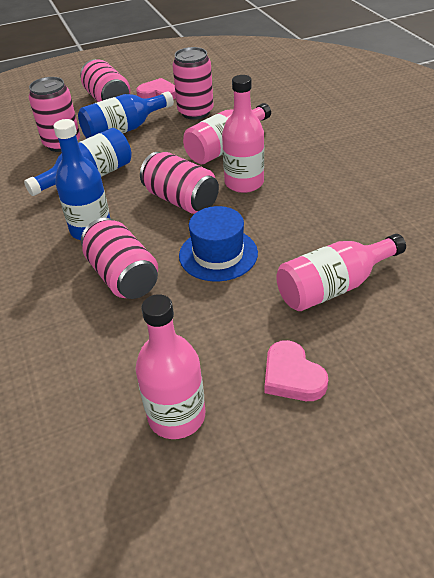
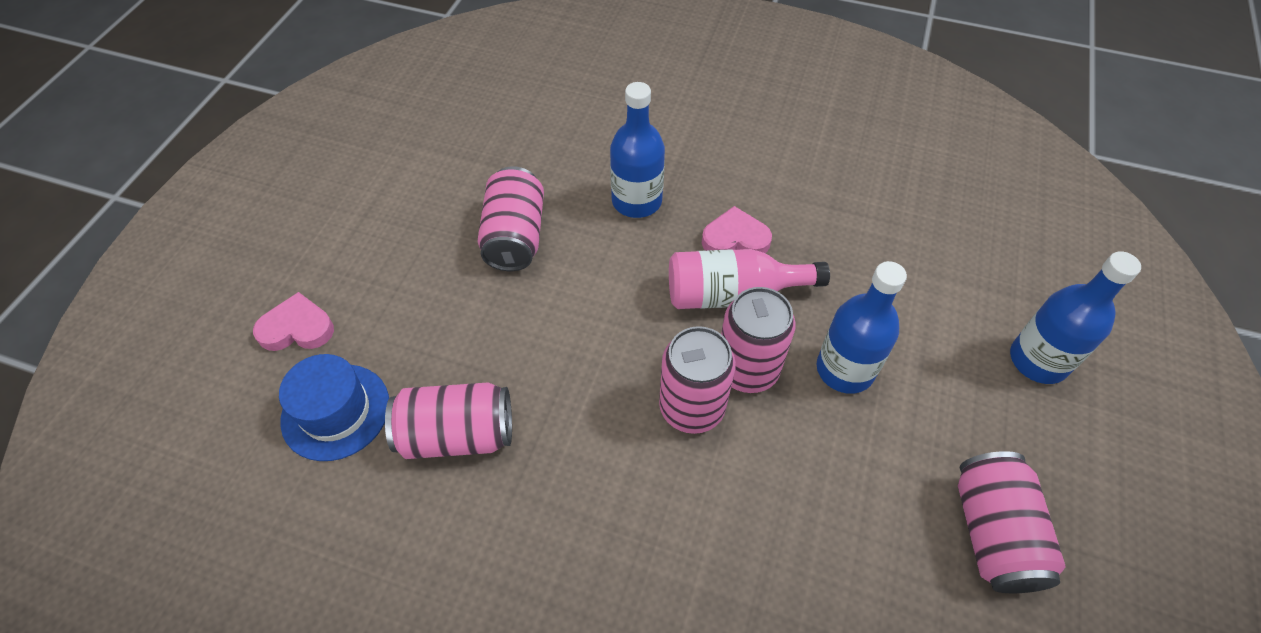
pink bottle: 4 -> 1

